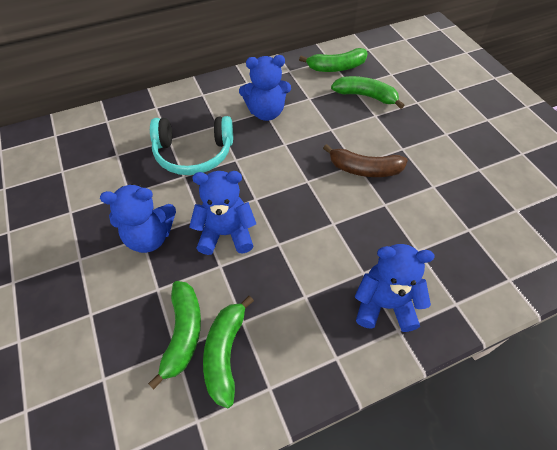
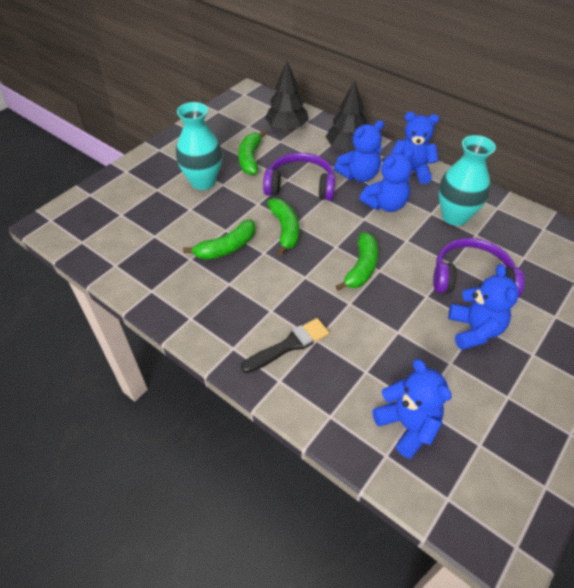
black brush: 0 -> 1
black tree: 0 -> 2
blue teddy bear: 4 -> 5
brown banana: 1 -> 0
purple headphones: 0 -> 2
turquoise headphones: 1 -> 0
turquoise vase: 0 -> 2

